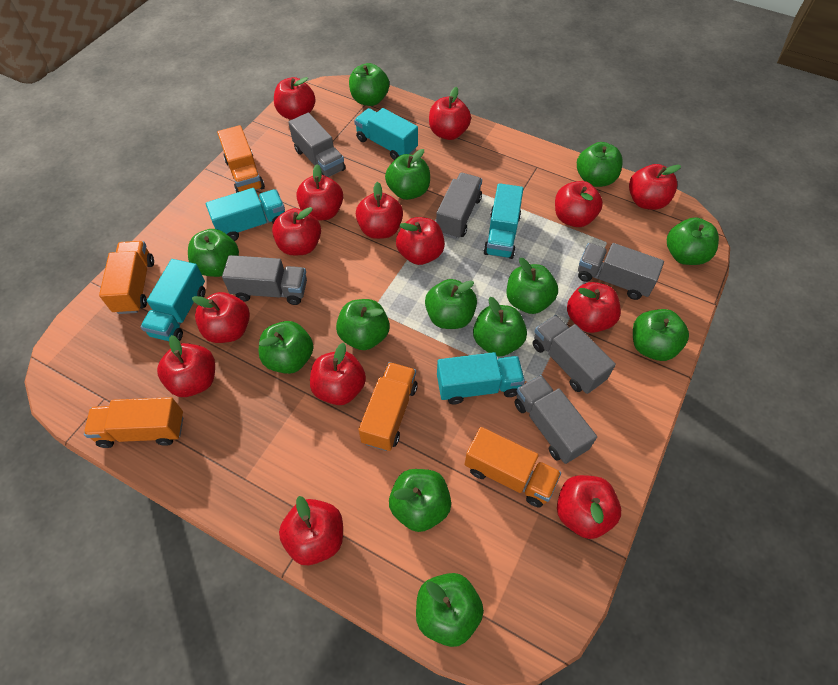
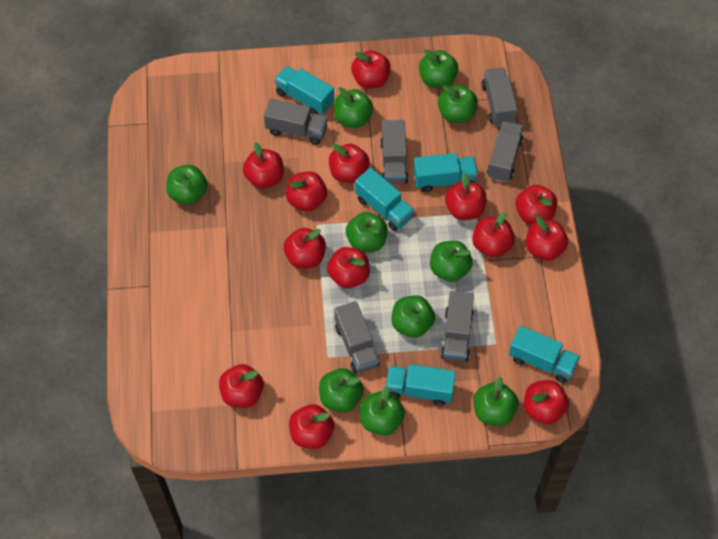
green apple: 13 -> 10
orange truck: 5 -> 0
red apple: 14 -> 13

